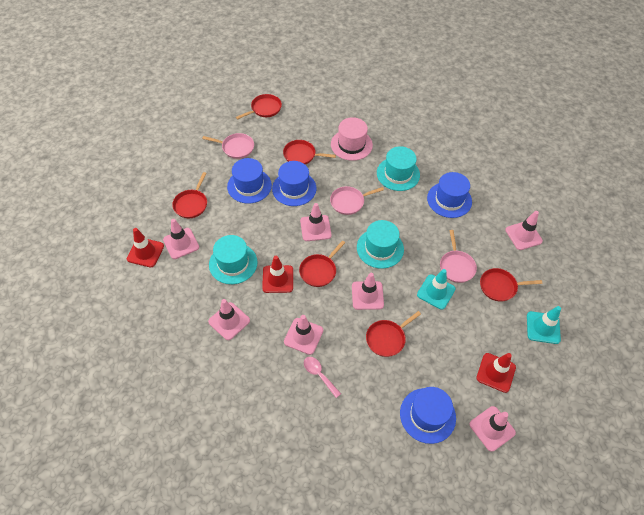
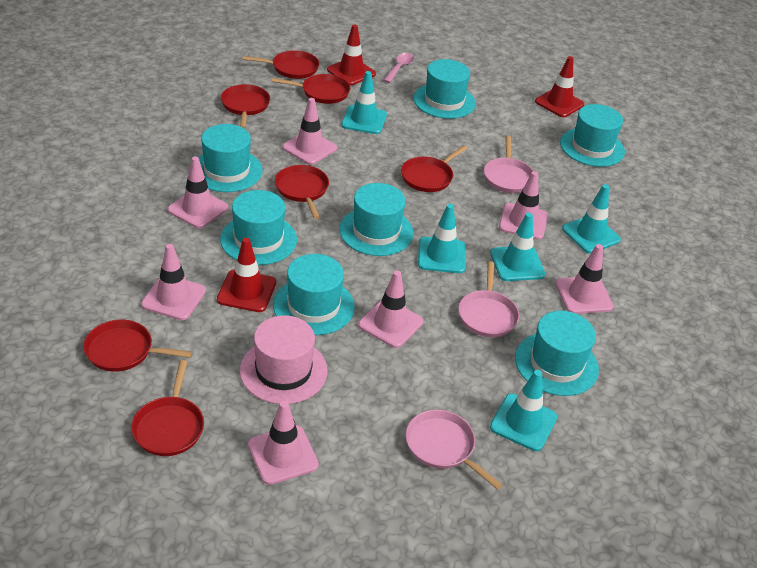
blue hat: 4 -> 0
red pan: 6 -> 7
turquoise hat: 3 -> 7
turquoise traffic cone: 2 -> 5

